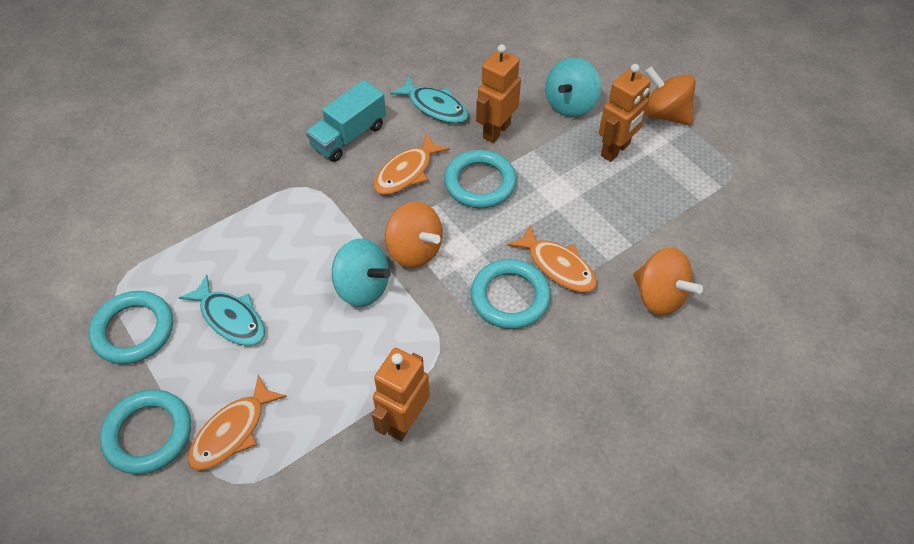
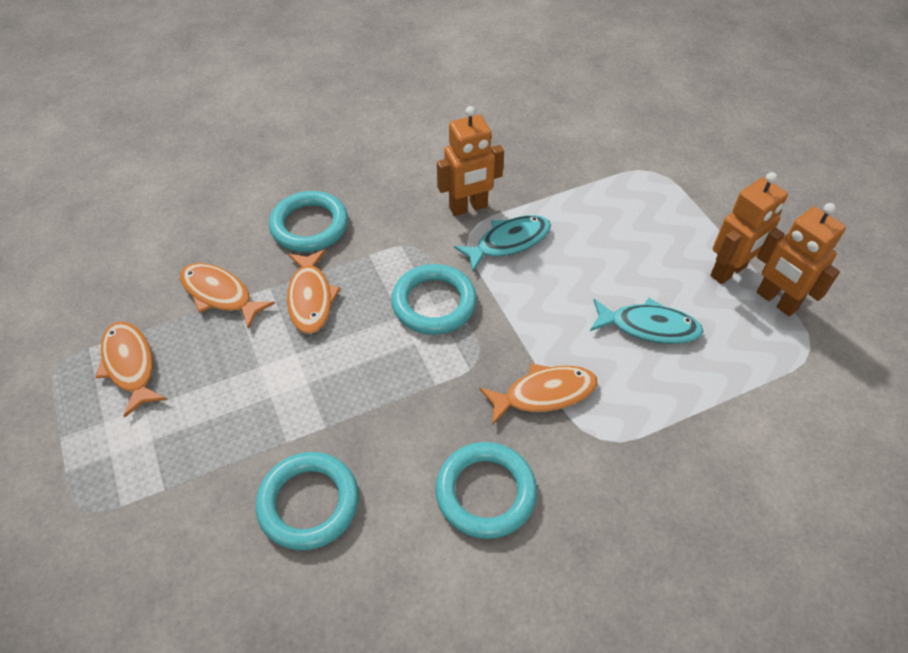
orange fish: 3 -> 4
orange spinning top: 3 -> 0
turquoise spinning top: 2 -> 0
turquoise truck: 1 -> 0

